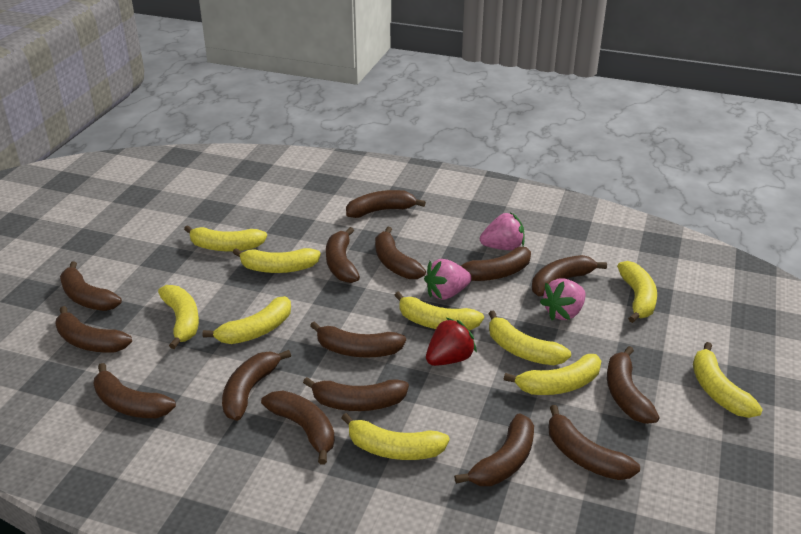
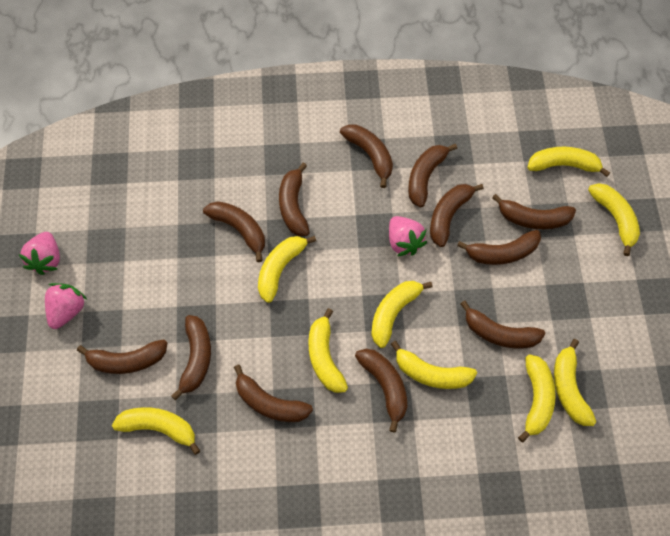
brown banana: 15 -> 12
red strawberry: 1 -> 0
yellow banana: 10 -> 9

